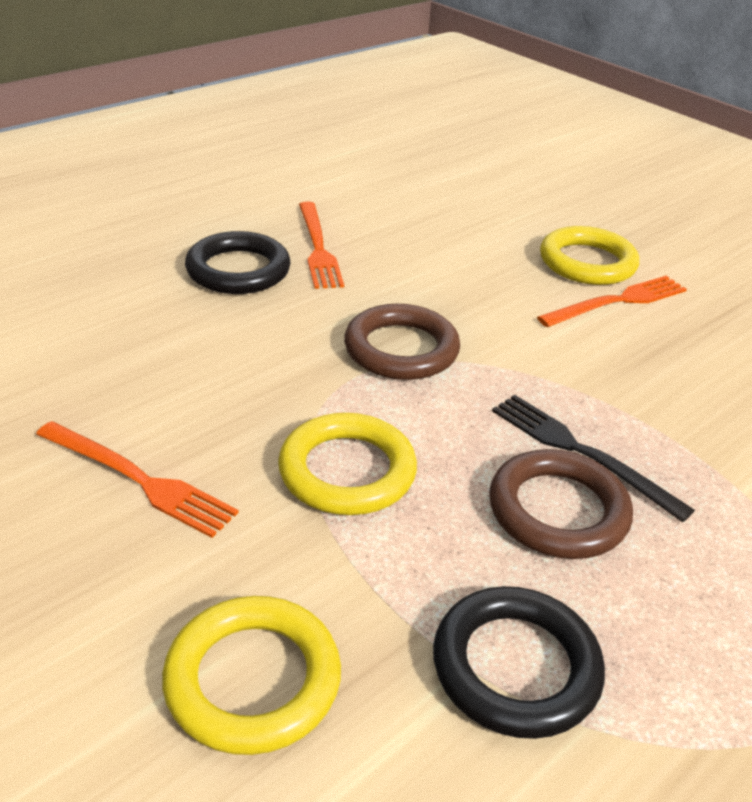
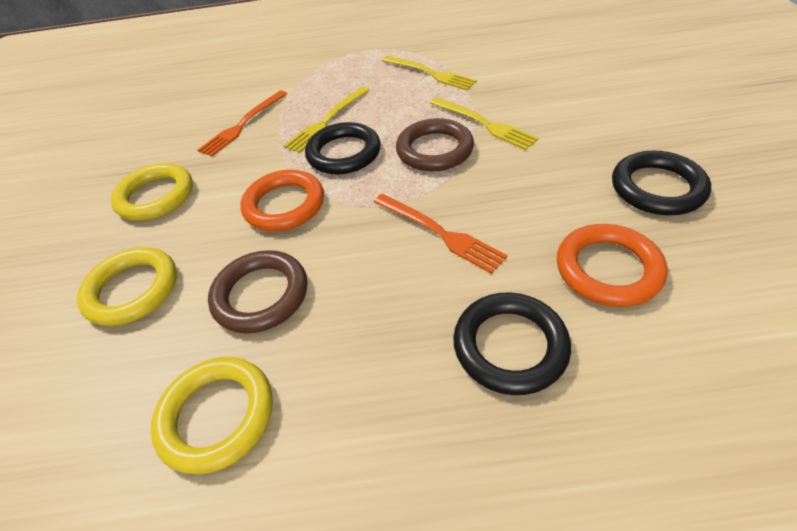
black fork: 1 -> 0
black ring: 2 -> 3
orange fork: 3 -> 2
orange ring: 0 -> 2
yellow fork: 0 -> 3

